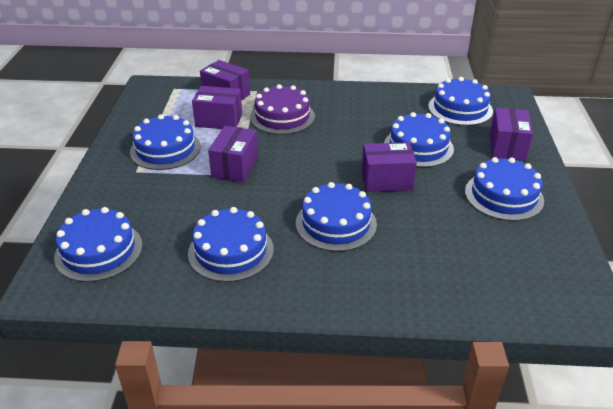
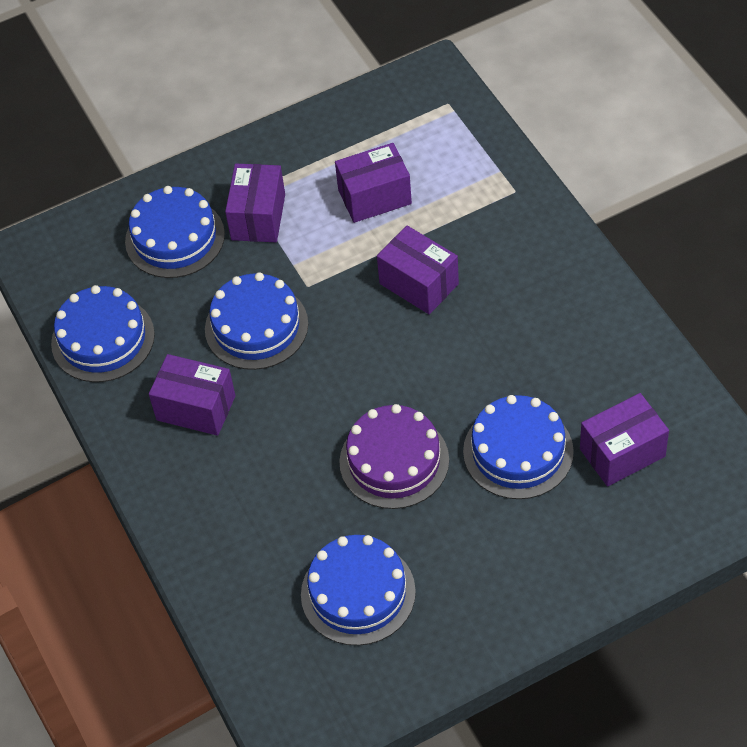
blue cake: 7 -> 5

